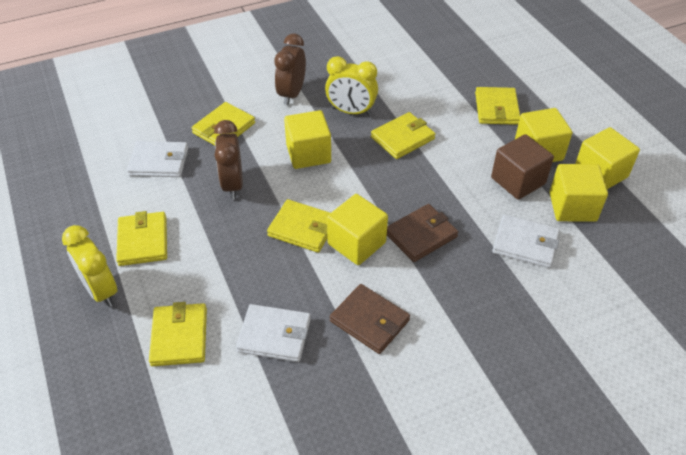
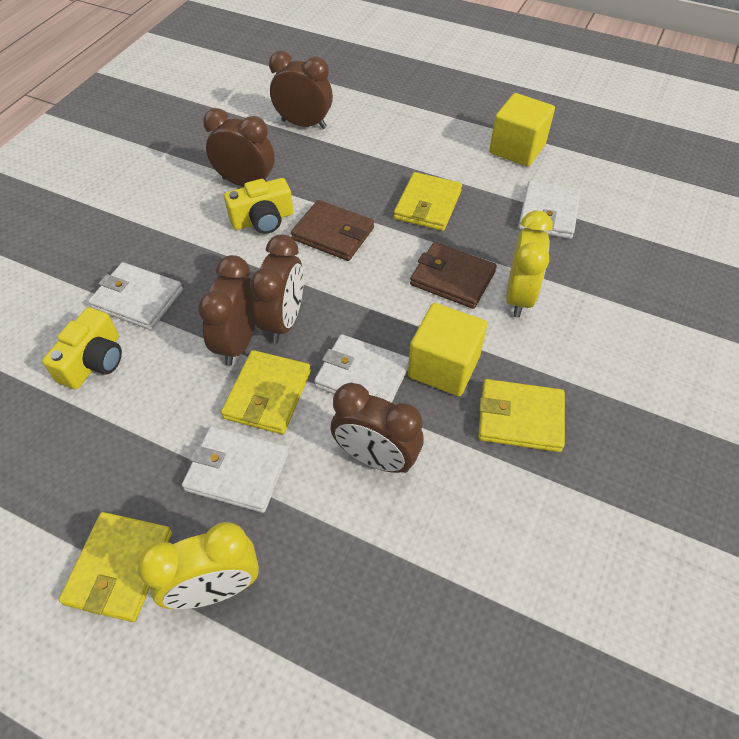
brown clock: 2 -> 5
brown cube: 1 -> 0
white wallet: 3 -> 4
yellow camera: 0 -> 2
yellow cube: 5 -> 2
yellow wallet: 6 -> 4

